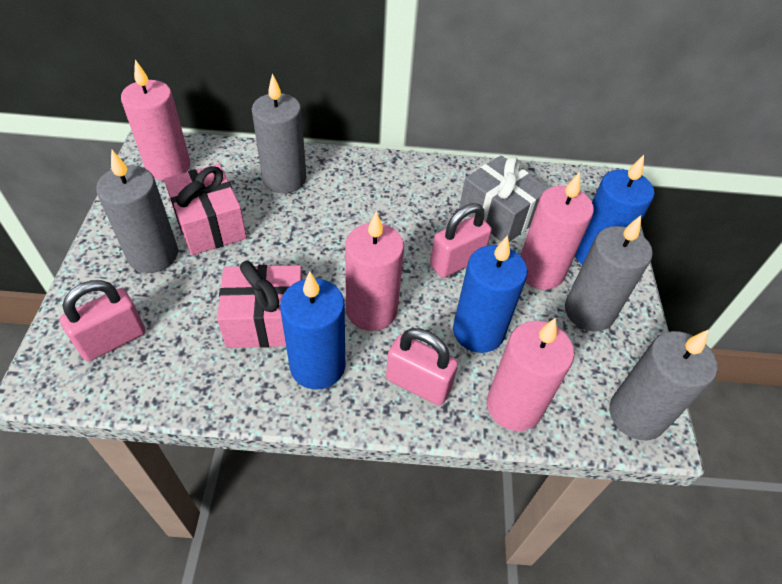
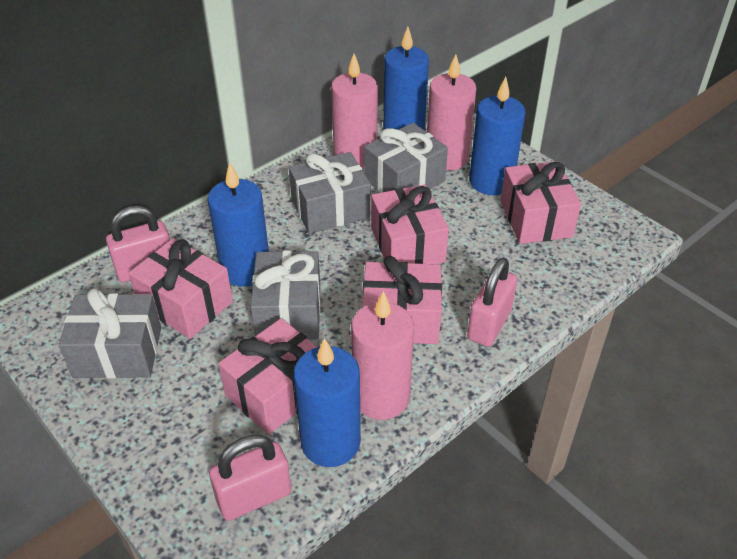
blue candle: 3 -> 4
grey candle: 4 -> 0
grey gift: 1 -> 4
pink candle: 4 -> 3
pink gift: 2 -> 5

